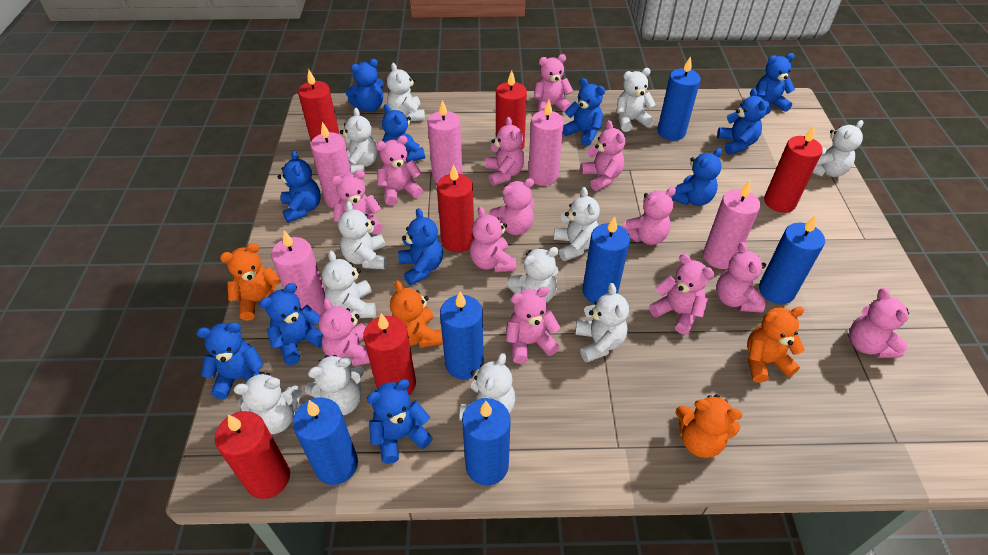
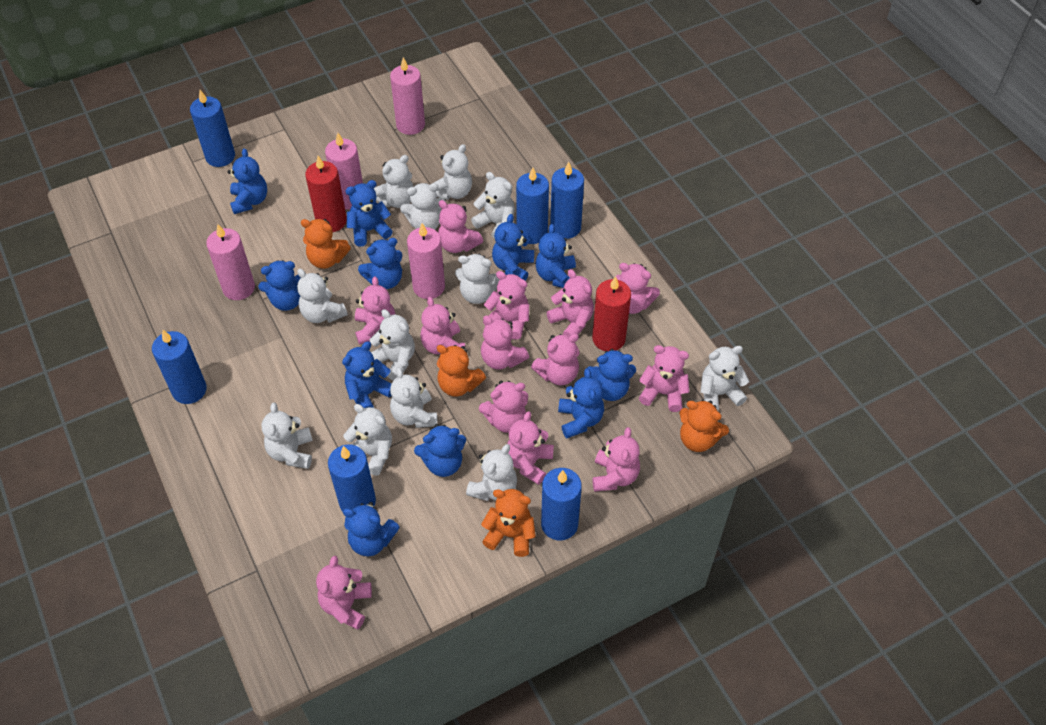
pink candle: 5 -> 4
red candle: 6 -> 2

